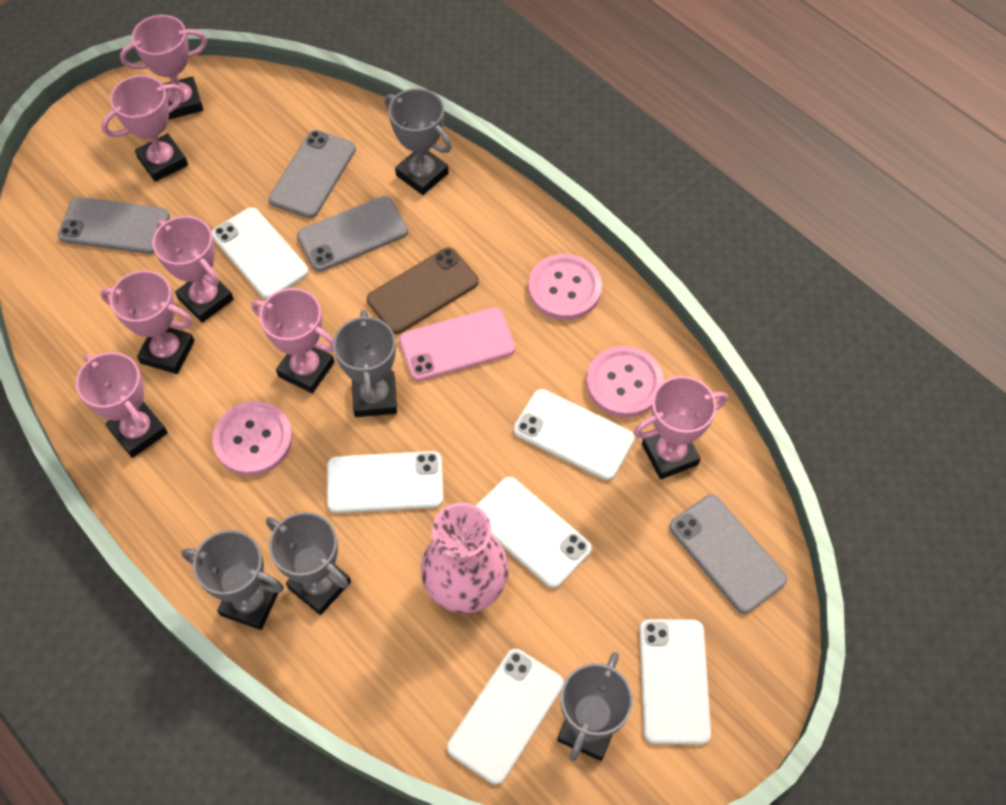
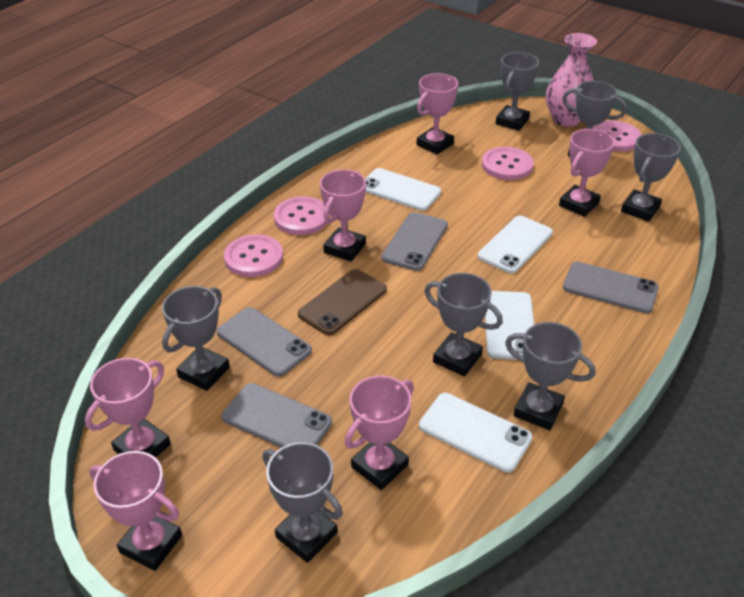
grey trophy: 5 -> 7
pink button: 3 -> 4
pink phone: 1 -> 0
pink trophy: 7 -> 6
white phone: 6 -> 4

